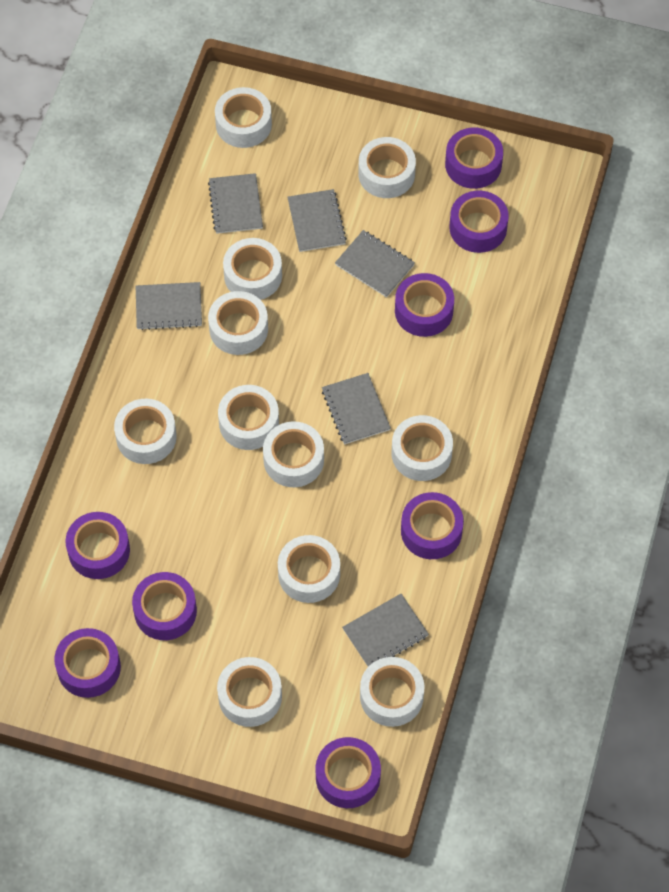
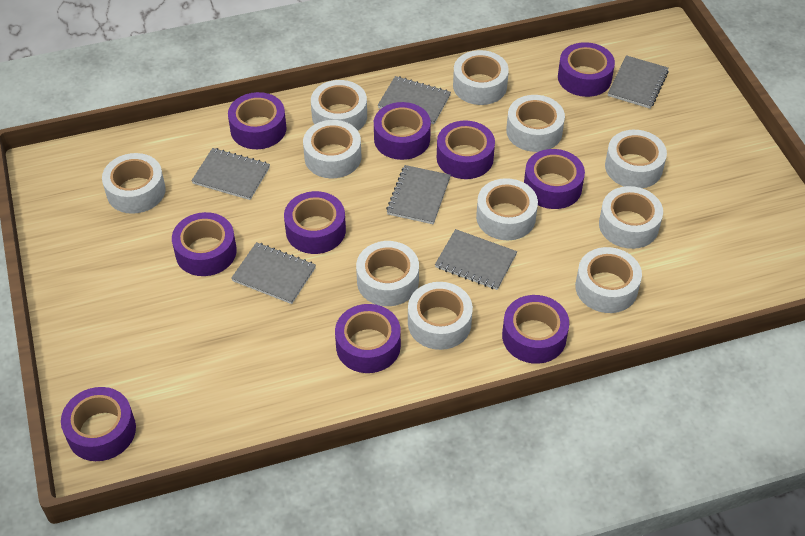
purple tape: 8 -> 10

